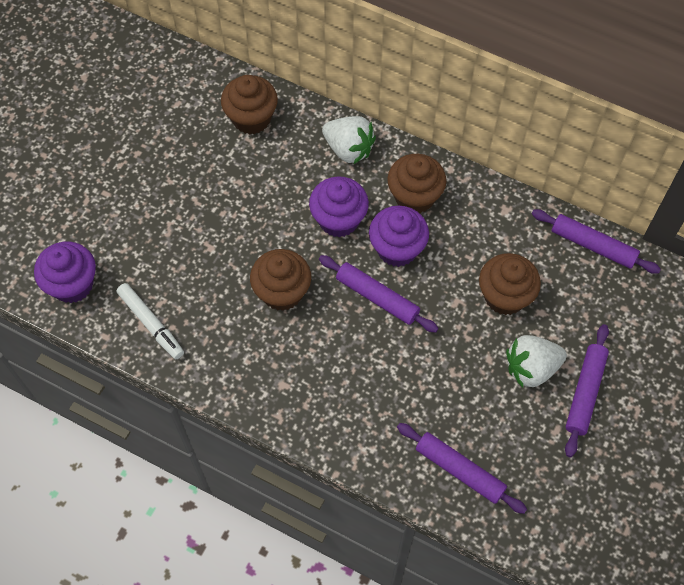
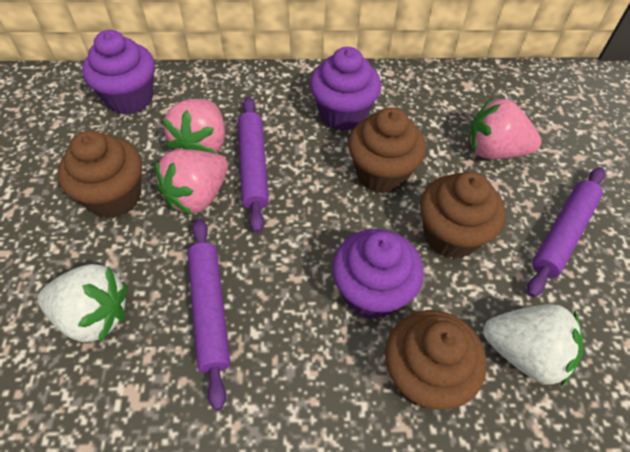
pink strawberry: 0 -> 3
purple rolling pin: 4 -> 3
white marker: 1 -> 0

